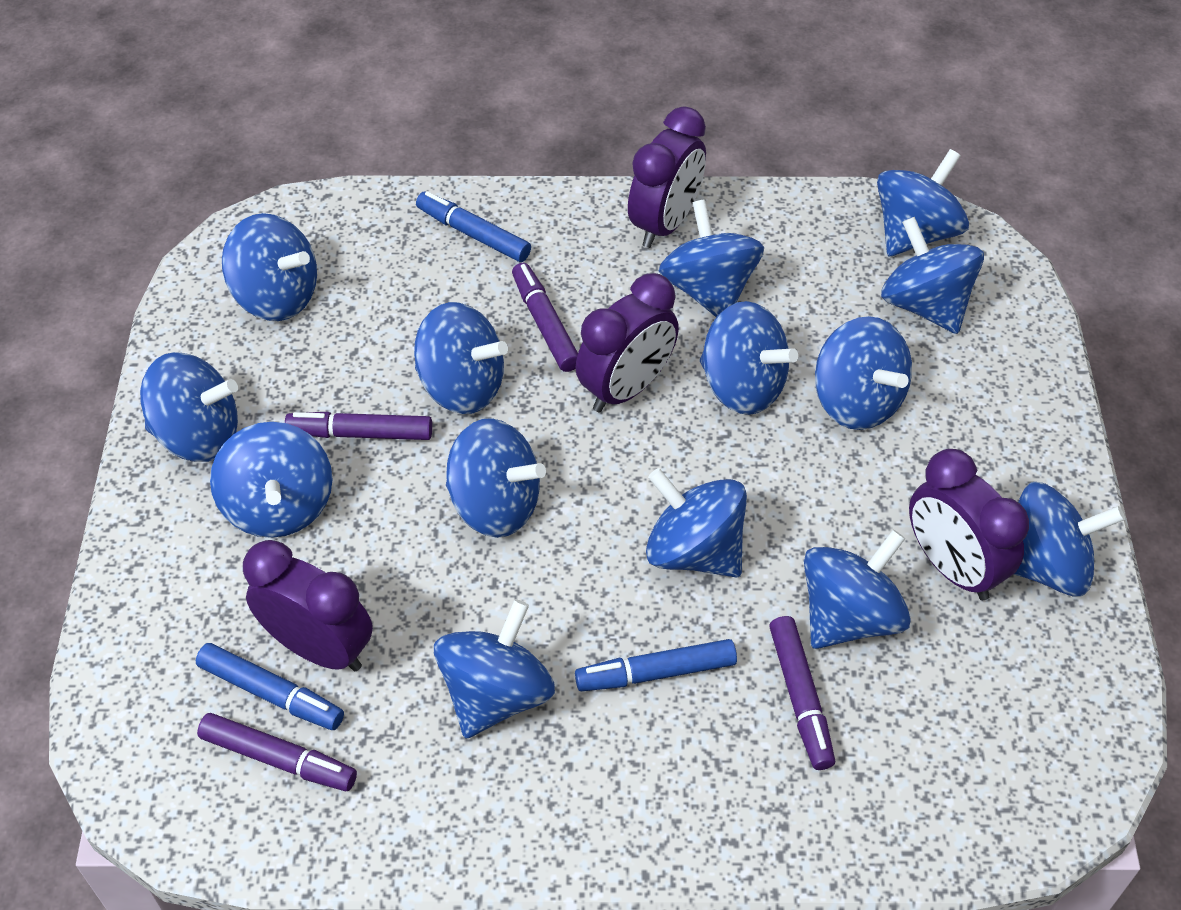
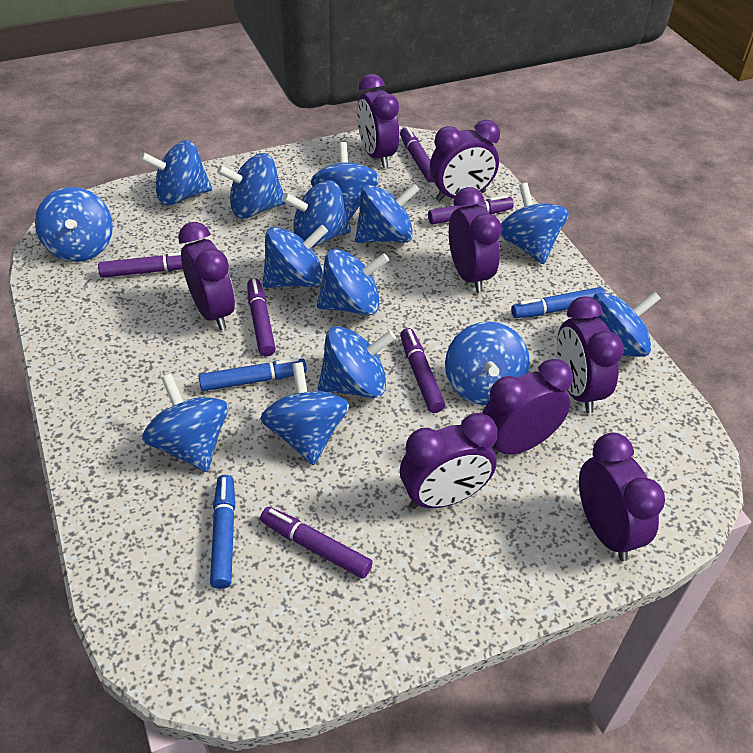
purple clock: 4 -> 8
purple marker: 4 -> 6

